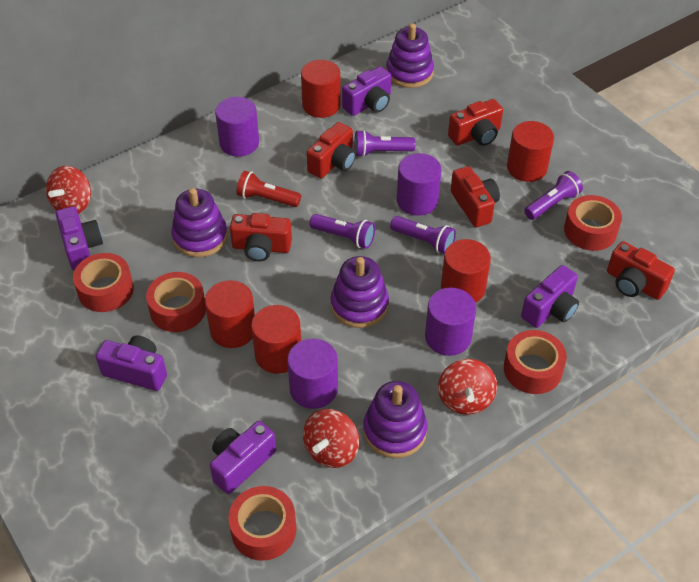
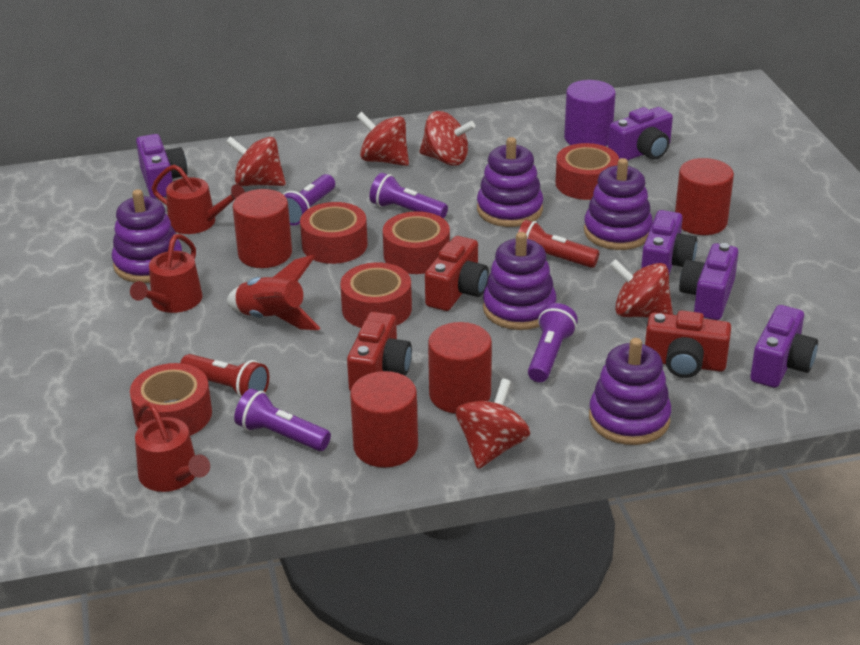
purple cylinder: 4 -> 1
purple stacking toy: 4 -> 5
red camera: 5 -> 3
red cylinder: 5 -> 4
red flashlight: 1 -> 2
red rocket: 0 -> 1
red spinning top: 3 -> 5
red watering can: 0 -> 3

